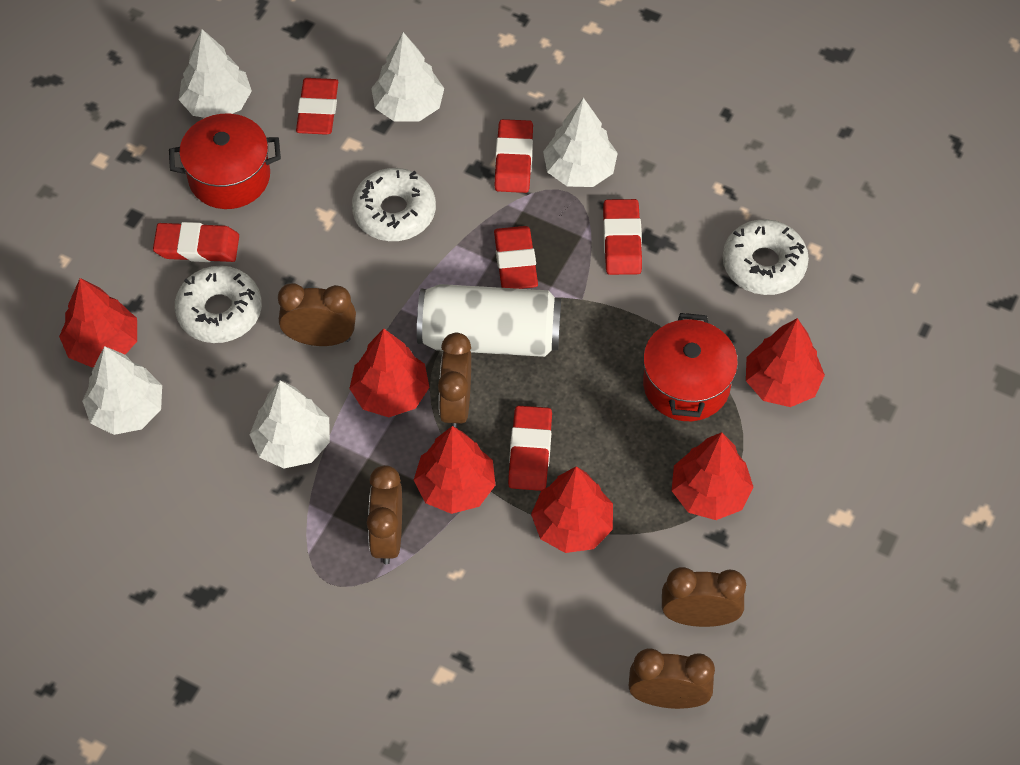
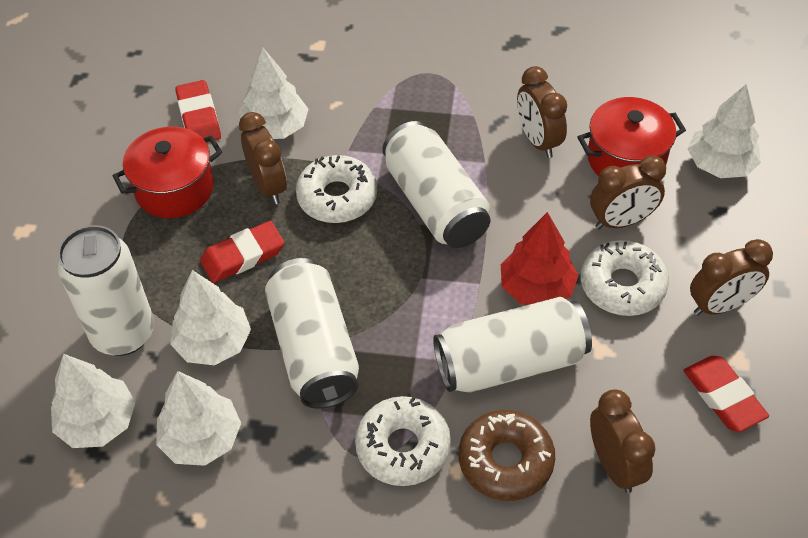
brown donut: 0 -> 1
red eraser: 6 -> 3
red tree: 6 -> 1
white can: 1 -> 4

